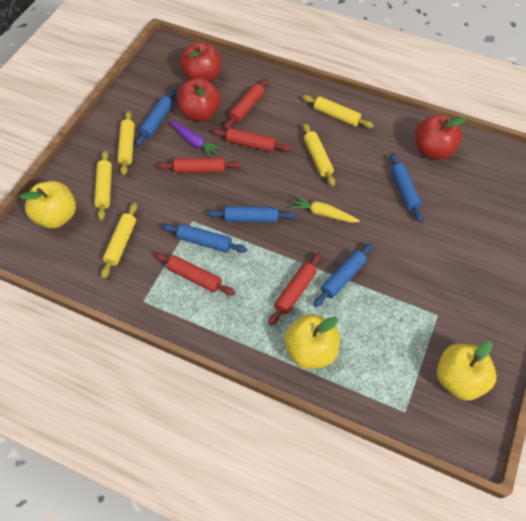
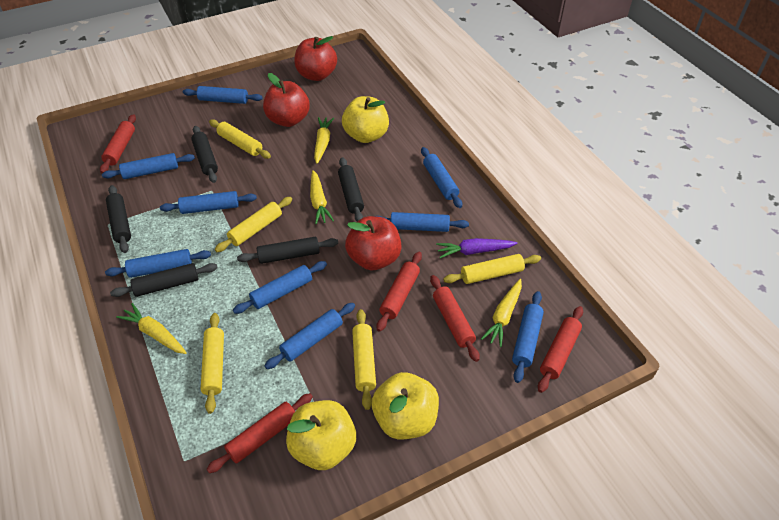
black rolling pin: 0 -> 5
blue rolling pin: 5 -> 9
yellow carrot: 1 -> 4

